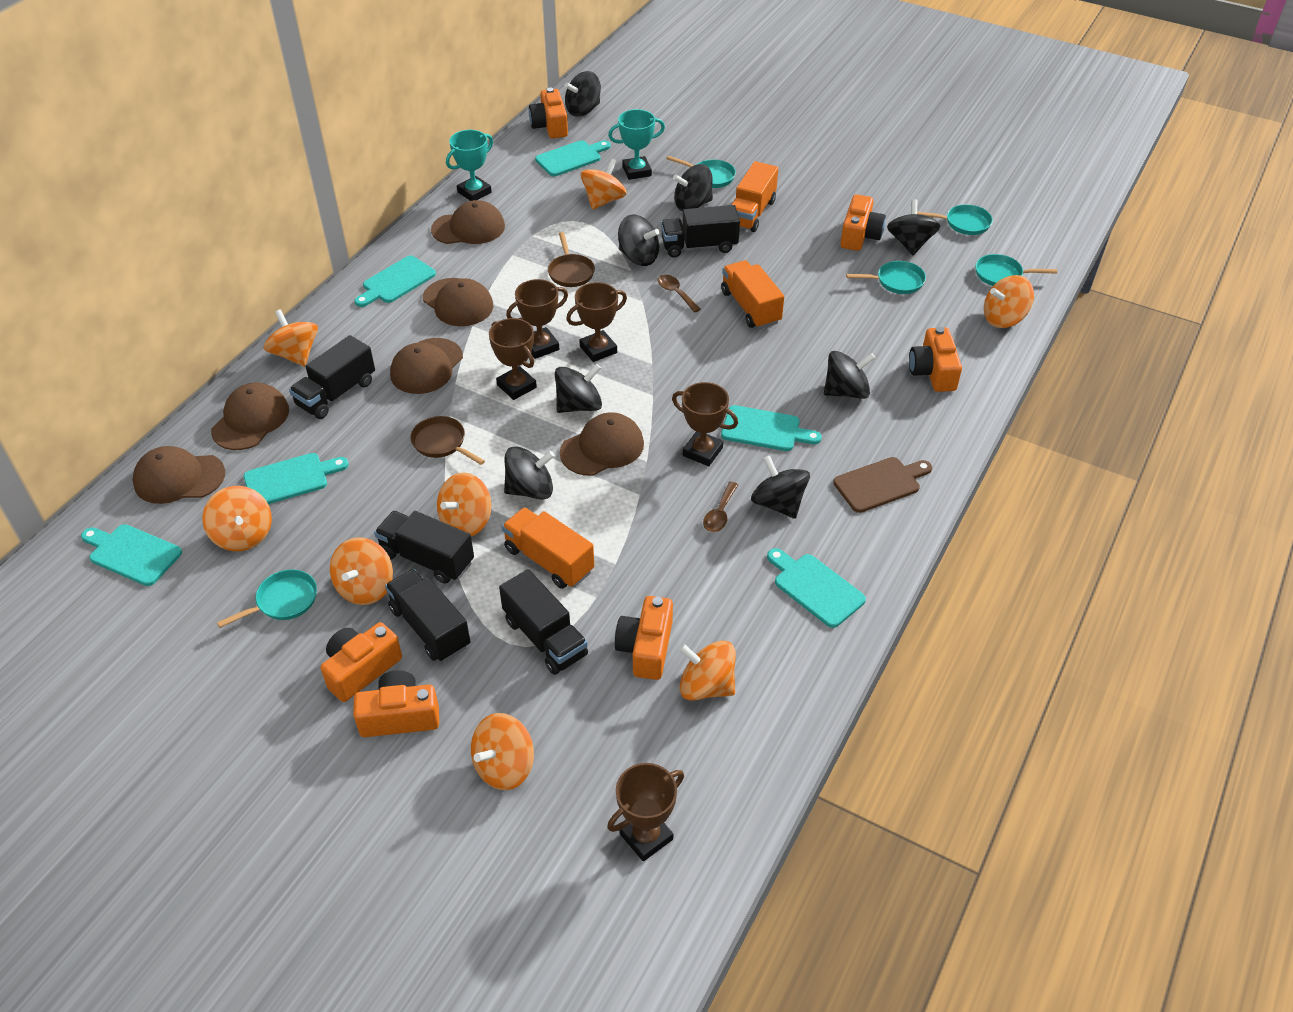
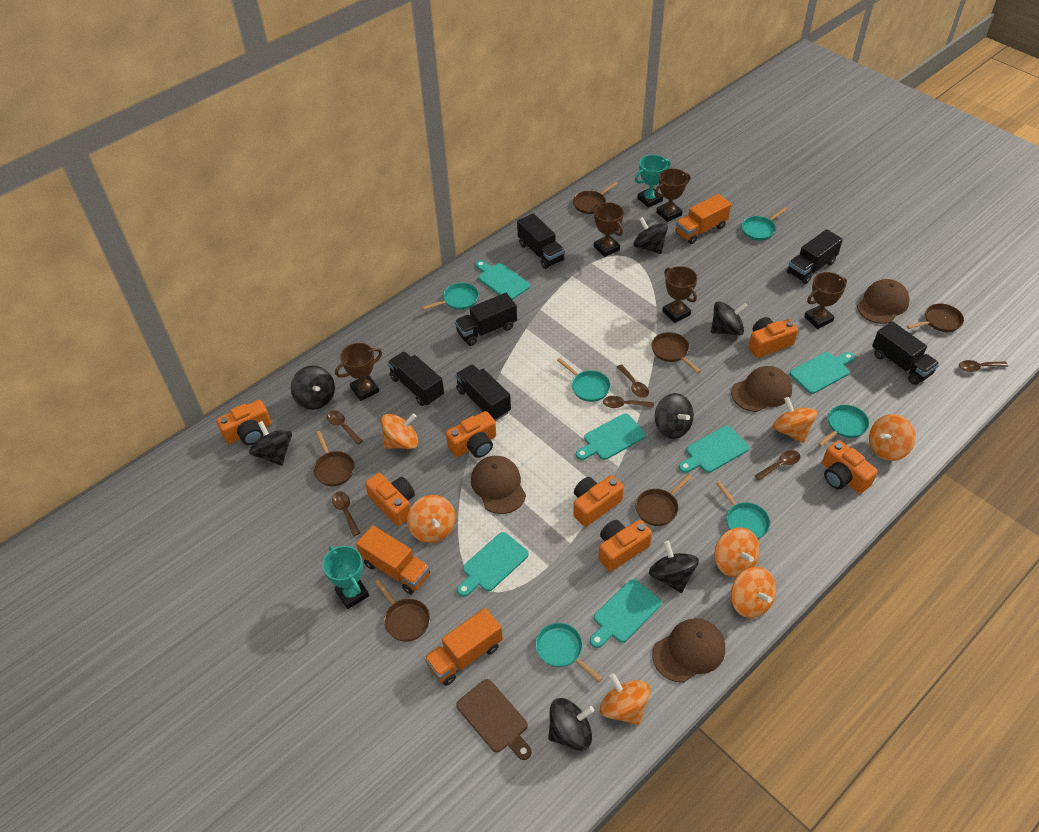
black spinning top: 8 -> 7
black truck: 5 -> 6
brown cap: 6 -> 4
brown pan: 2 -> 6
brown spoon: 2 -> 6
orange camera: 6 -> 7
orange spinning top: 8 -> 7
turquoise pan: 5 -> 6

